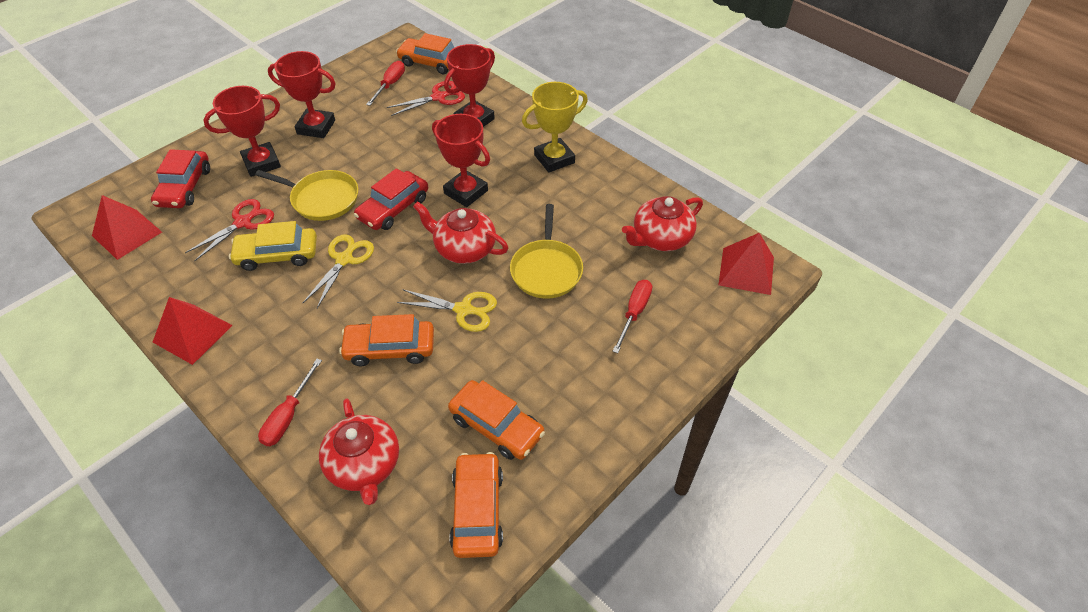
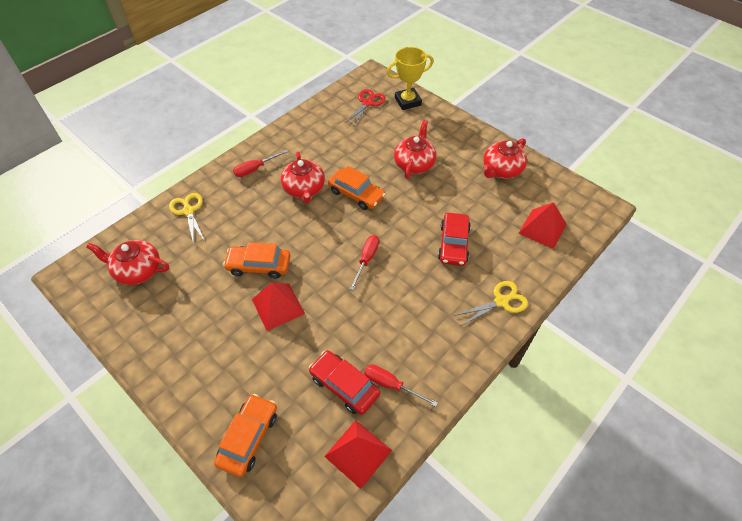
orange car: 4 -> 3
red scissors: 2 -> 1
red teapot: 3 -> 4
red trophy: 4 -> 0
yellow car: 1 -> 0
yellow pan: 2 -> 0

